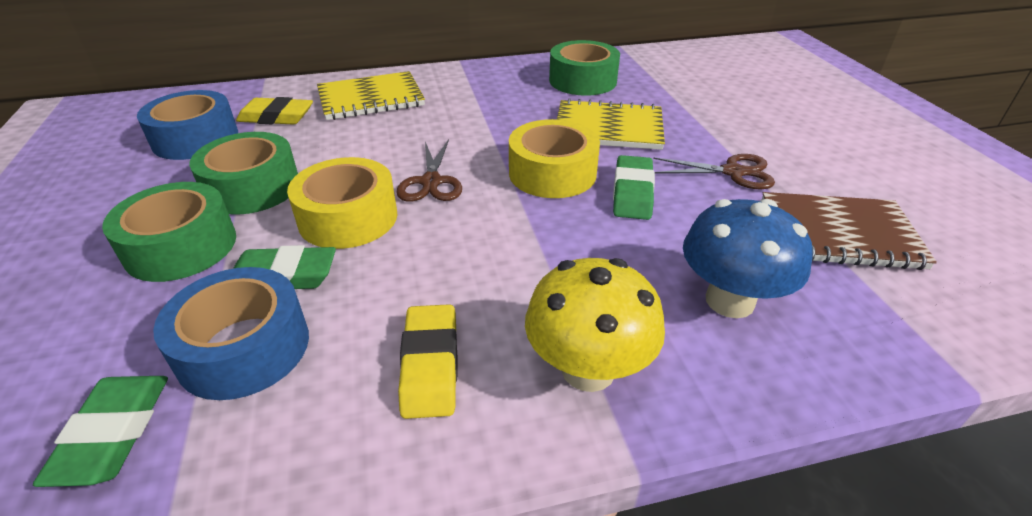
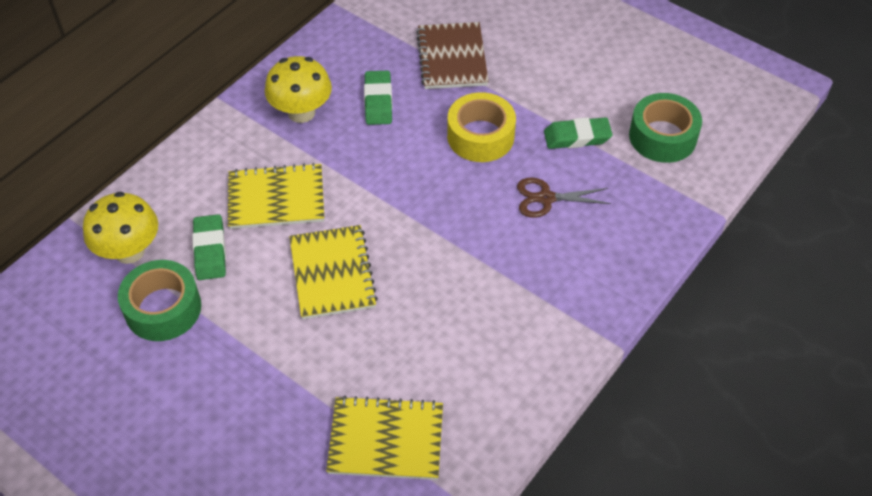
blue mushroom: 1 -> 0
blue tape: 2 -> 0
brown scissors: 2 -> 1
green tape: 3 -> 2
yellow eraser: 2 -> 0
yellow mushroom: 1 -> 2
yellow notebook: 2 -> 3
yellow tape: 2 -> 1

